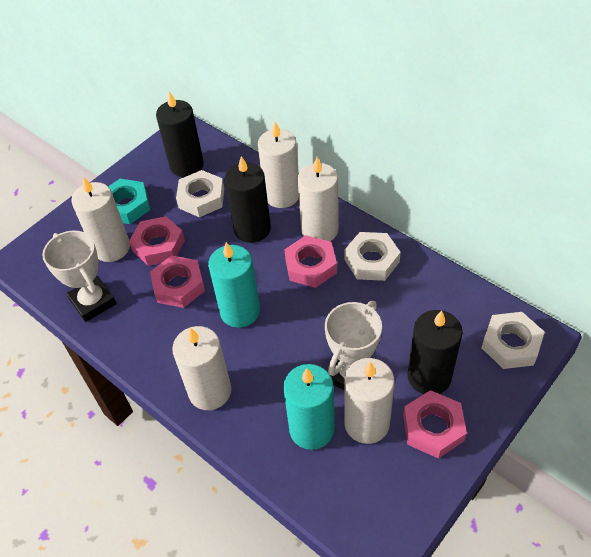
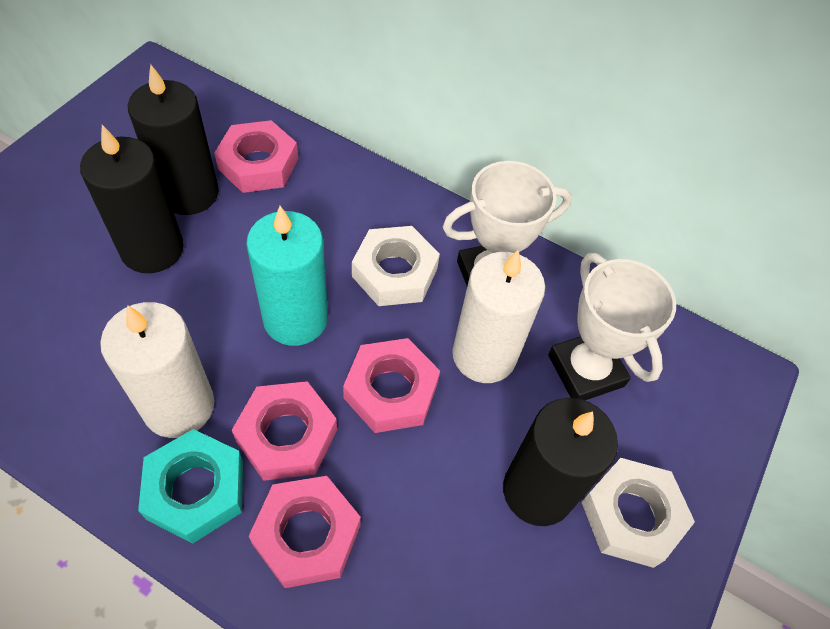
turquoise candle: 2 -> 1
white candle: 5 -> 2
white nut: 3 -> 2

